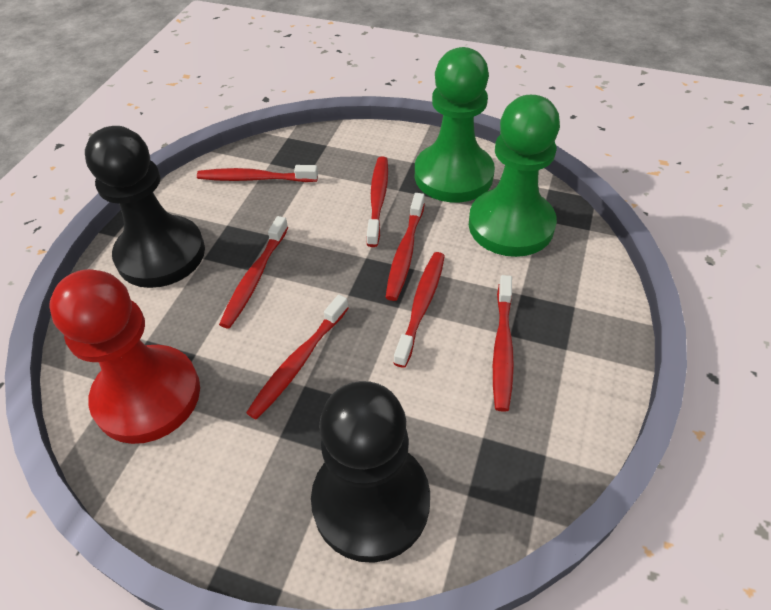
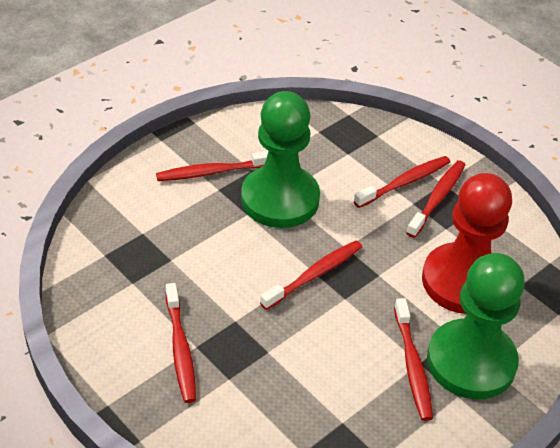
black pawn: 2 -> 0
red toothbrush: 7 -> 6

